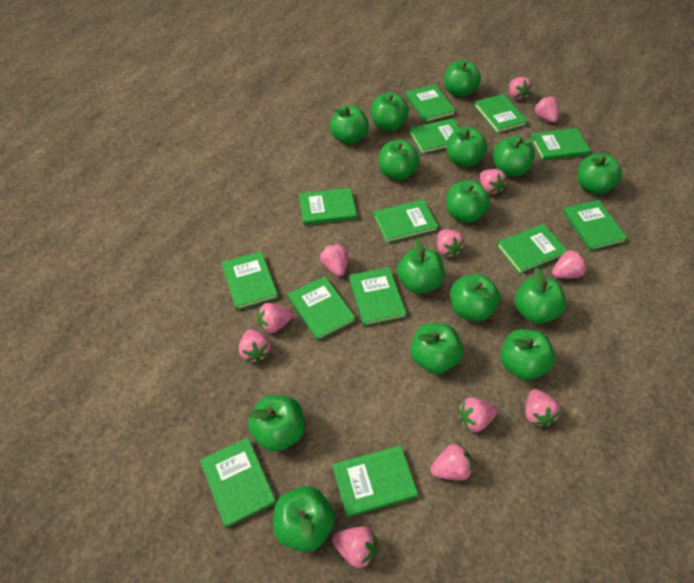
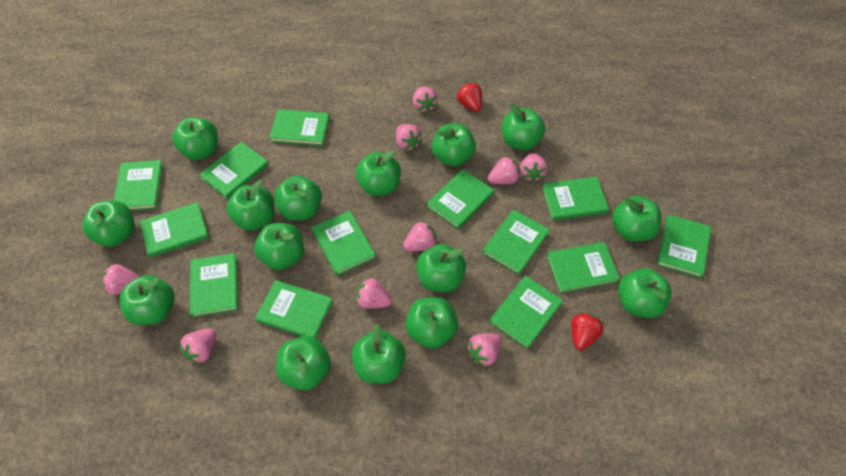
pink strawberry: 12 -> 9
red strawberry: 0 -> 2

